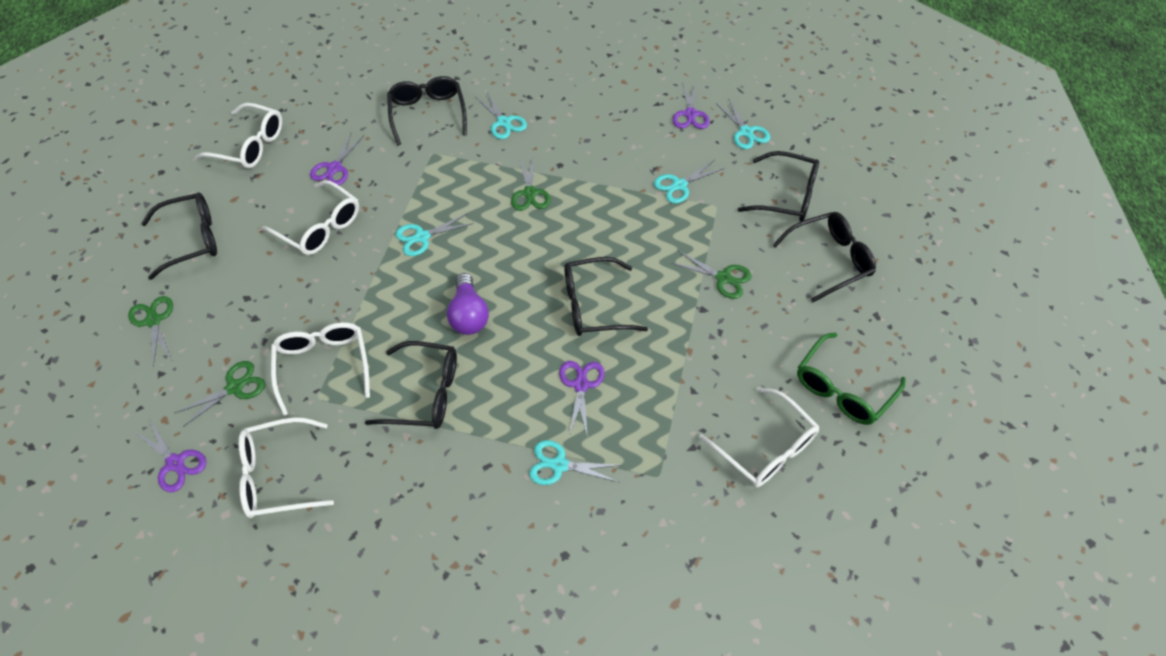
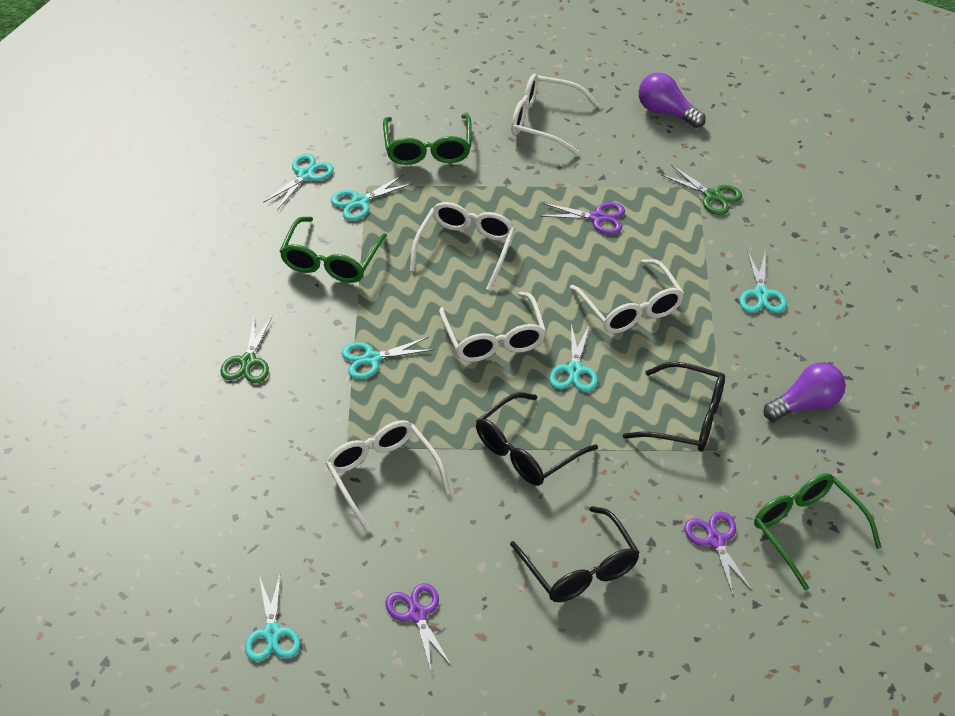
black glasses: 6 -> 3
green glasses: 1 -> 3
green scissors: 4 -> 2
purple light bulb: 1 -> 2
purple scissors: 4 -> 3
turquoise scissors: 5 -> 6

